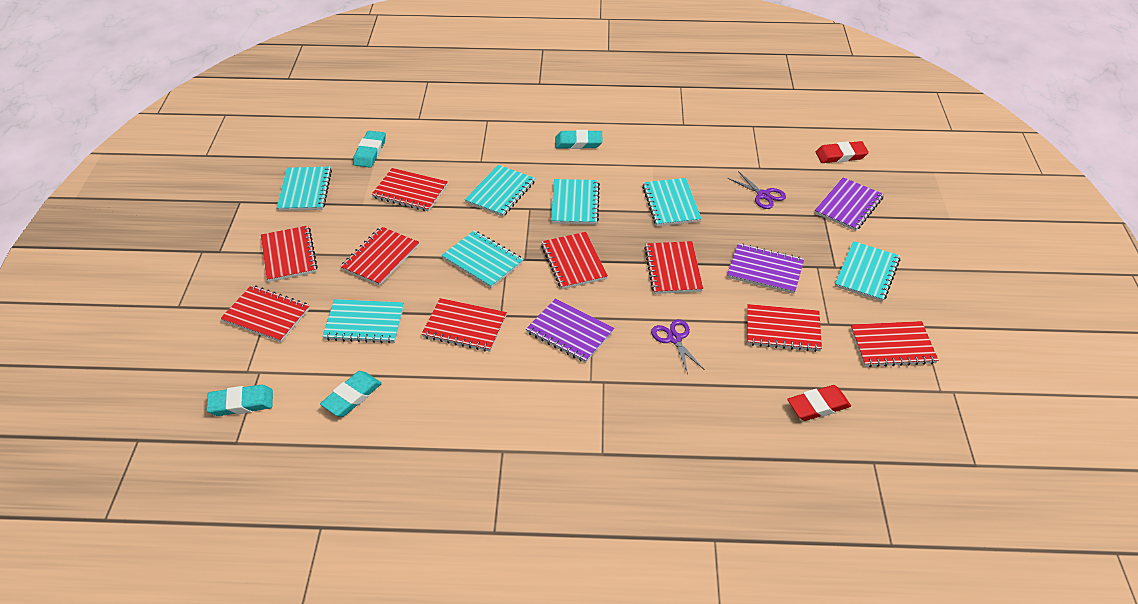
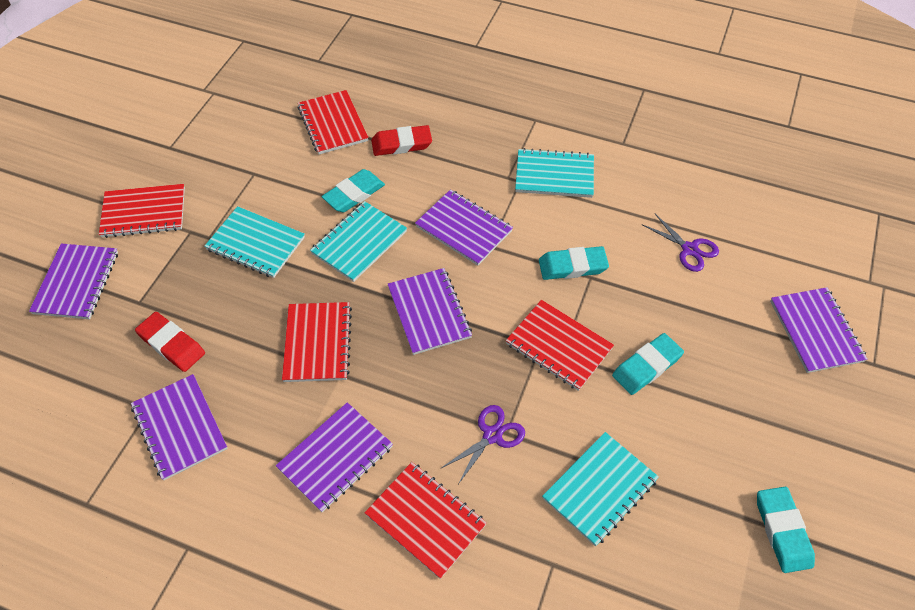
purple notebook: 3 -> 6
red notebook: 9 -> 5
turquoise notebook: 7 -> 4

